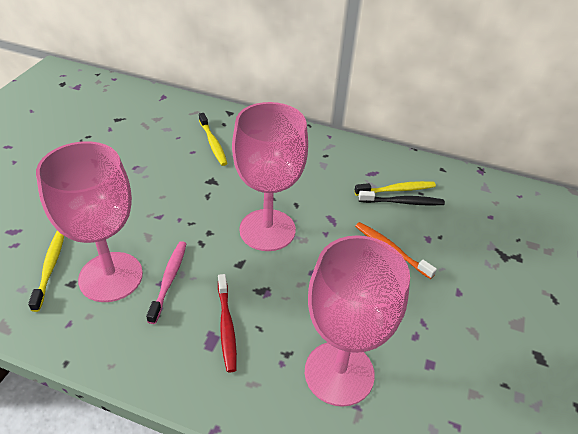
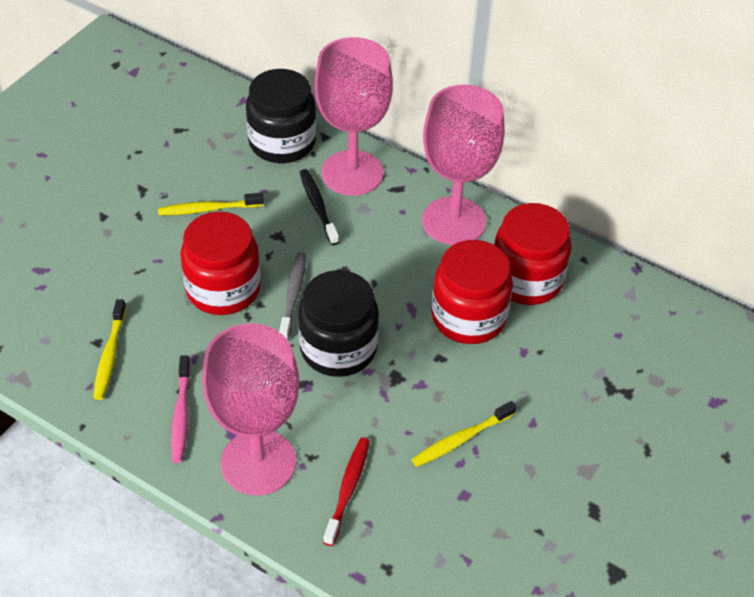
black jar: 0 -> 2
grey toothbrush: 0 -> 1
orange toothbrush: 1 -> 0
red jar: 0 -> 3

